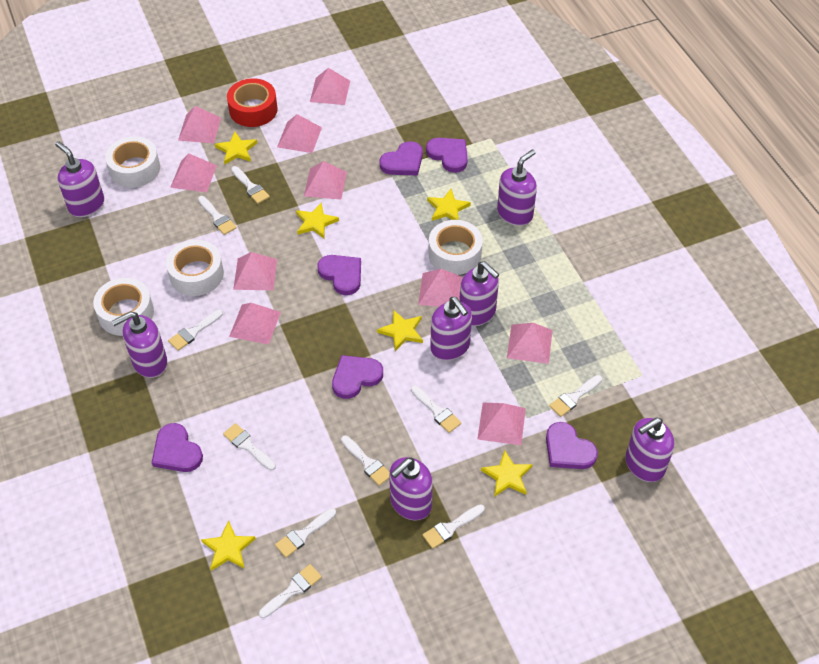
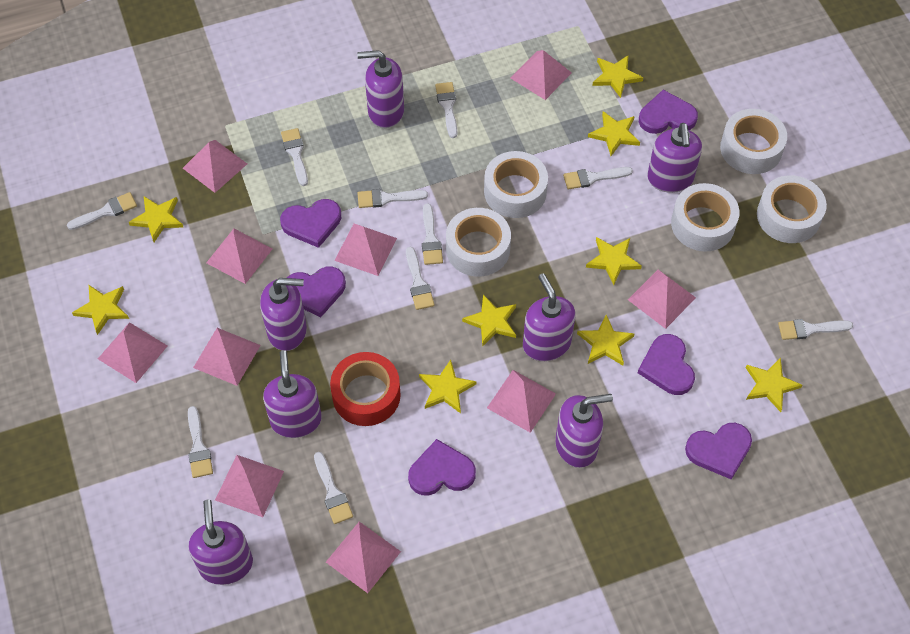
white tape: 4 -> 5
yellow star: 6 -> 9

